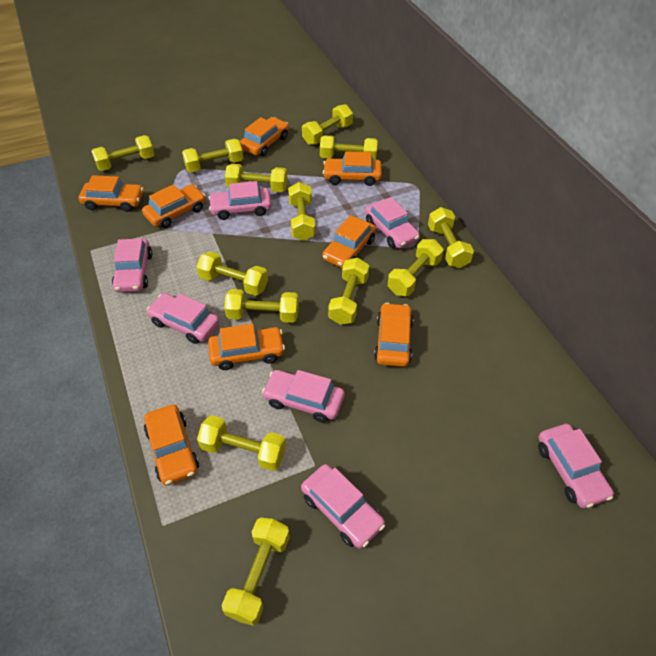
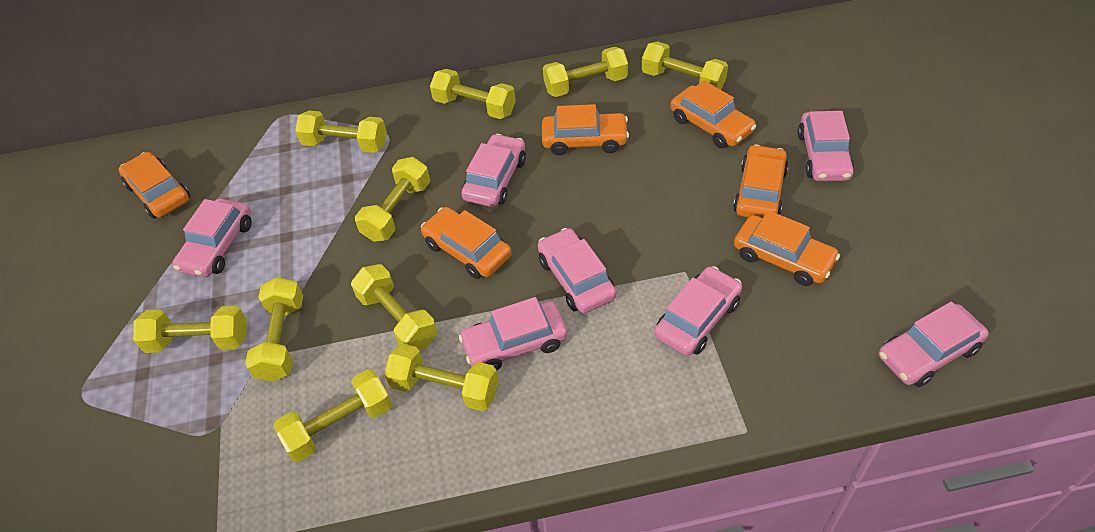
orange car: 8 -> 6
yellow dumbbell: 13 -> 10

